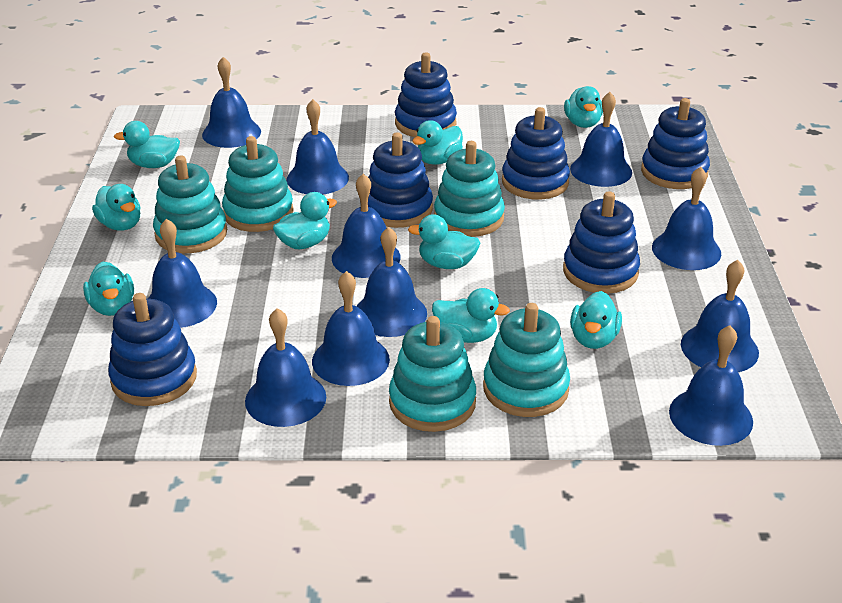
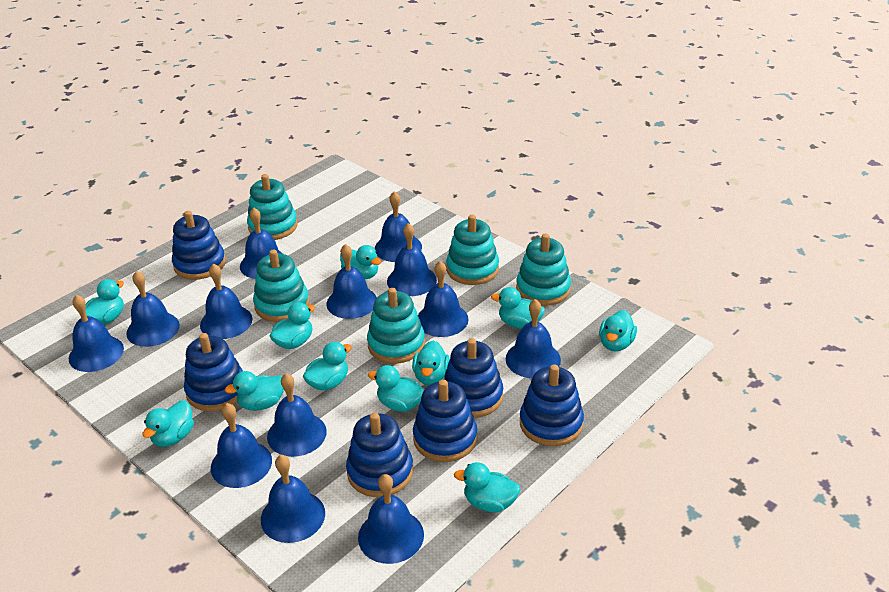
blue bell: 11 -> 13
turquoise duck: 9 -> 11

